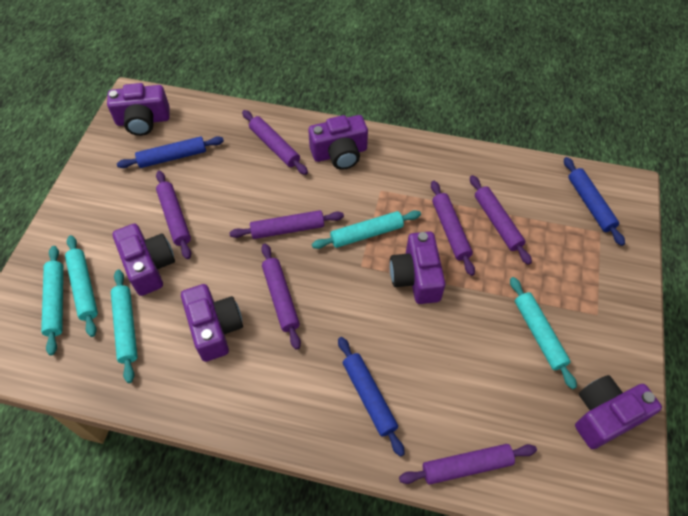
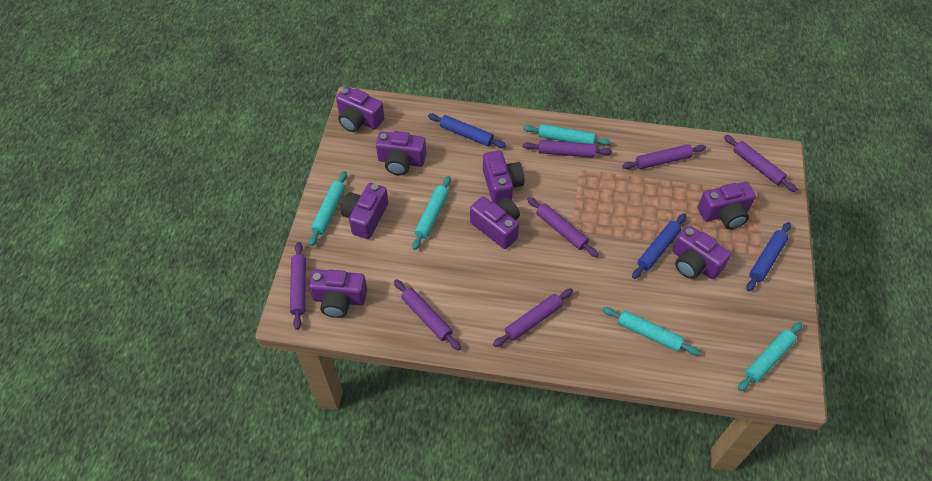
purple camera: 6 -> 8

